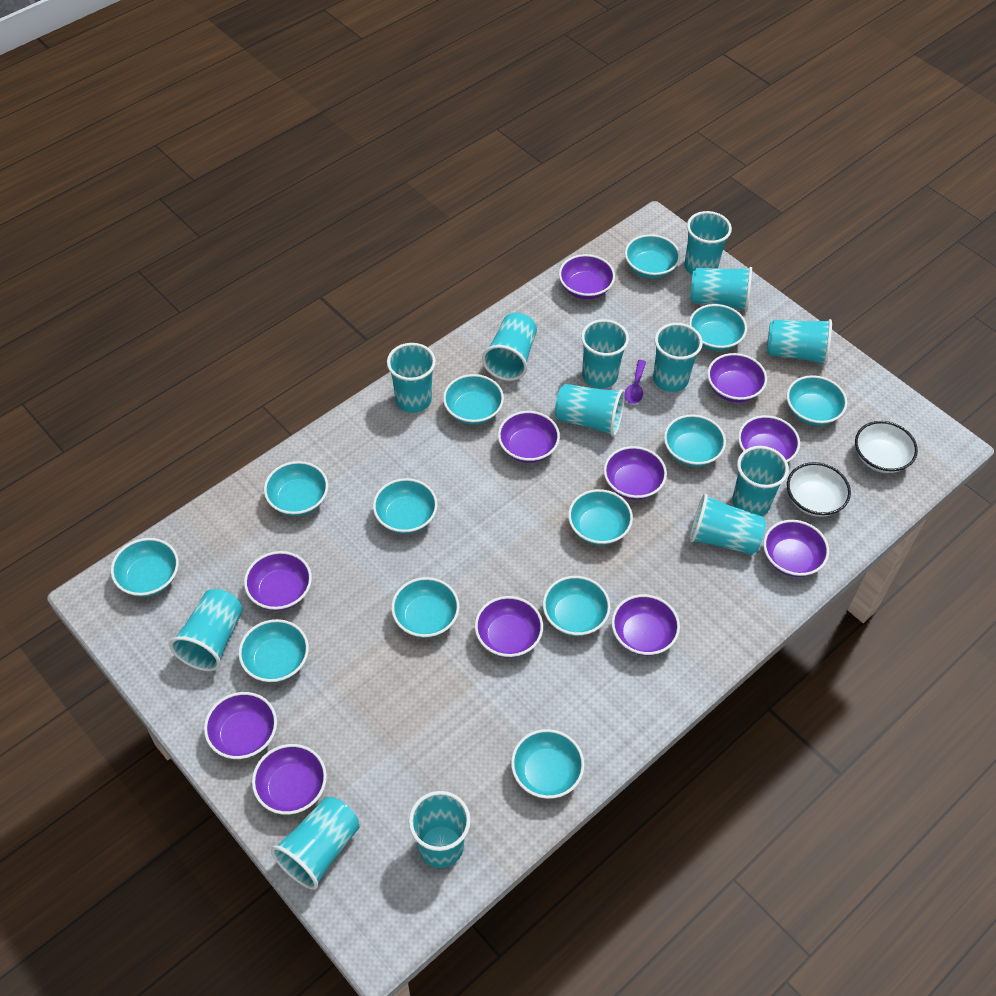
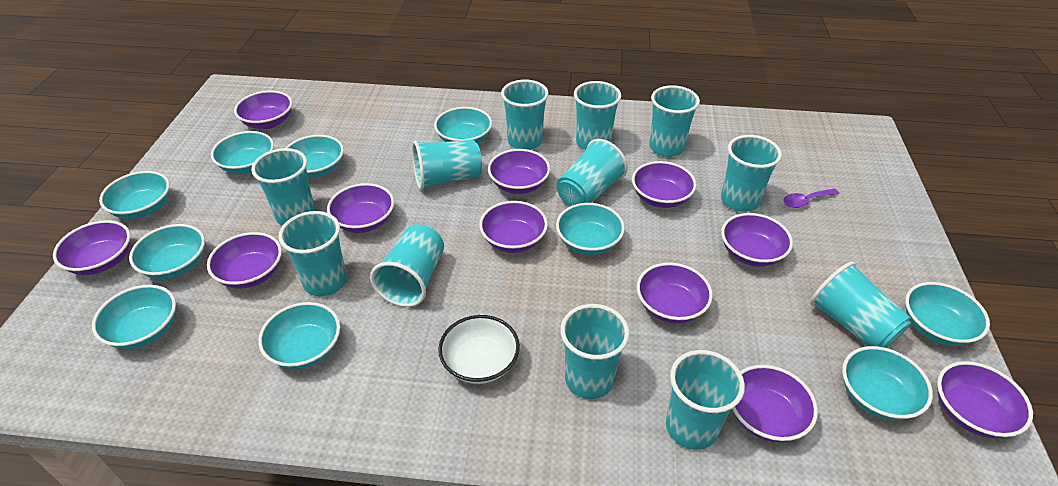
turquoise bowl: 13 -> 10
turquoise cup: 13 -> 12
white bowl: 2 -> 1

